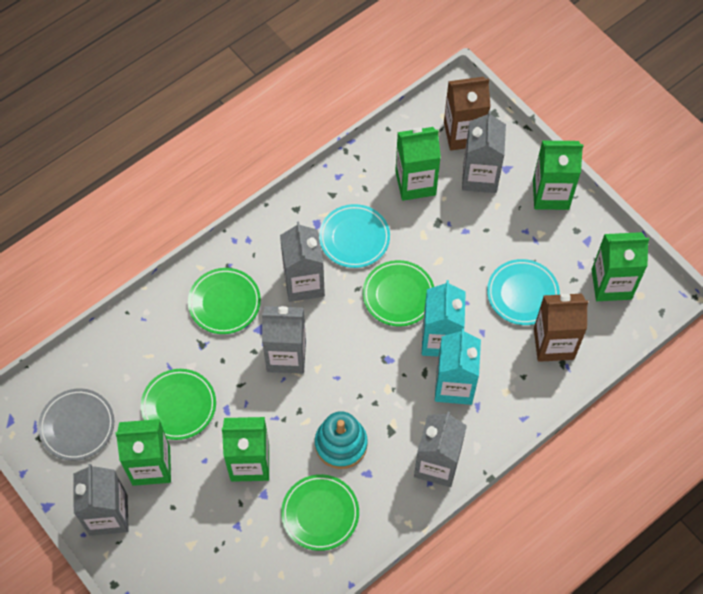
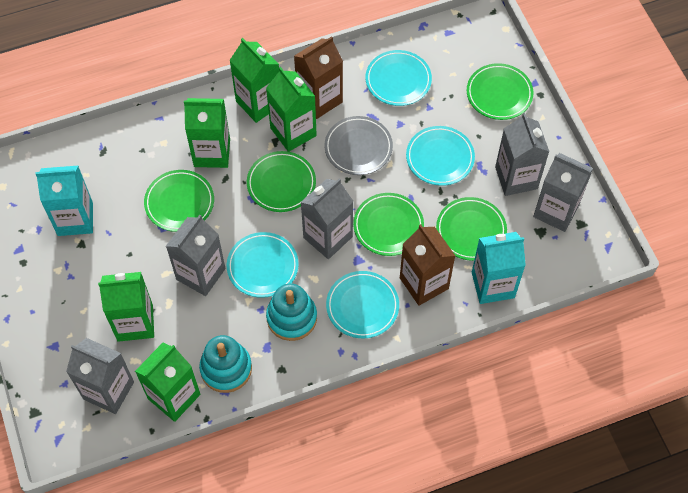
green plate: 4 -> 5
turquoise plate: 2 -> 4
turquoise stacking toy: 1 -> 2

